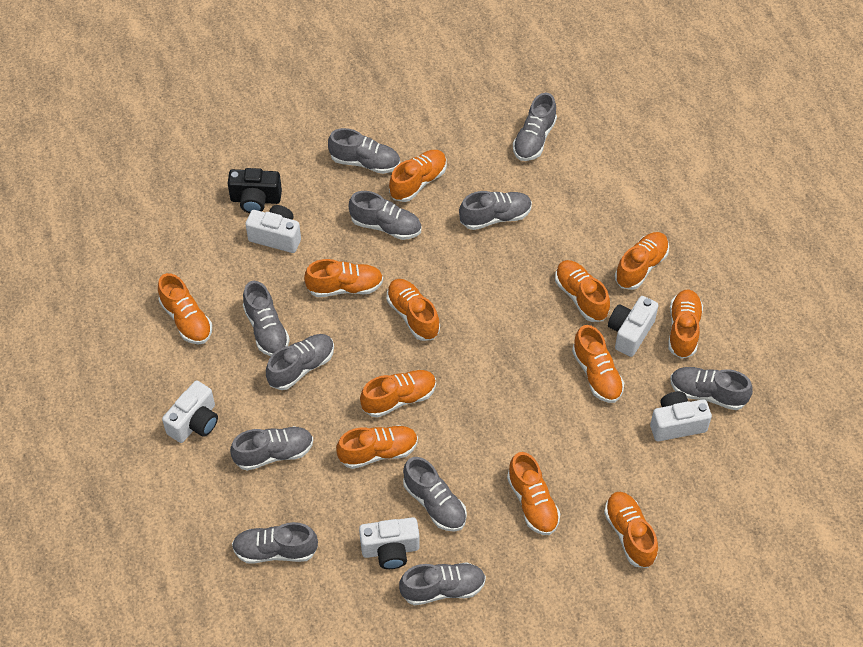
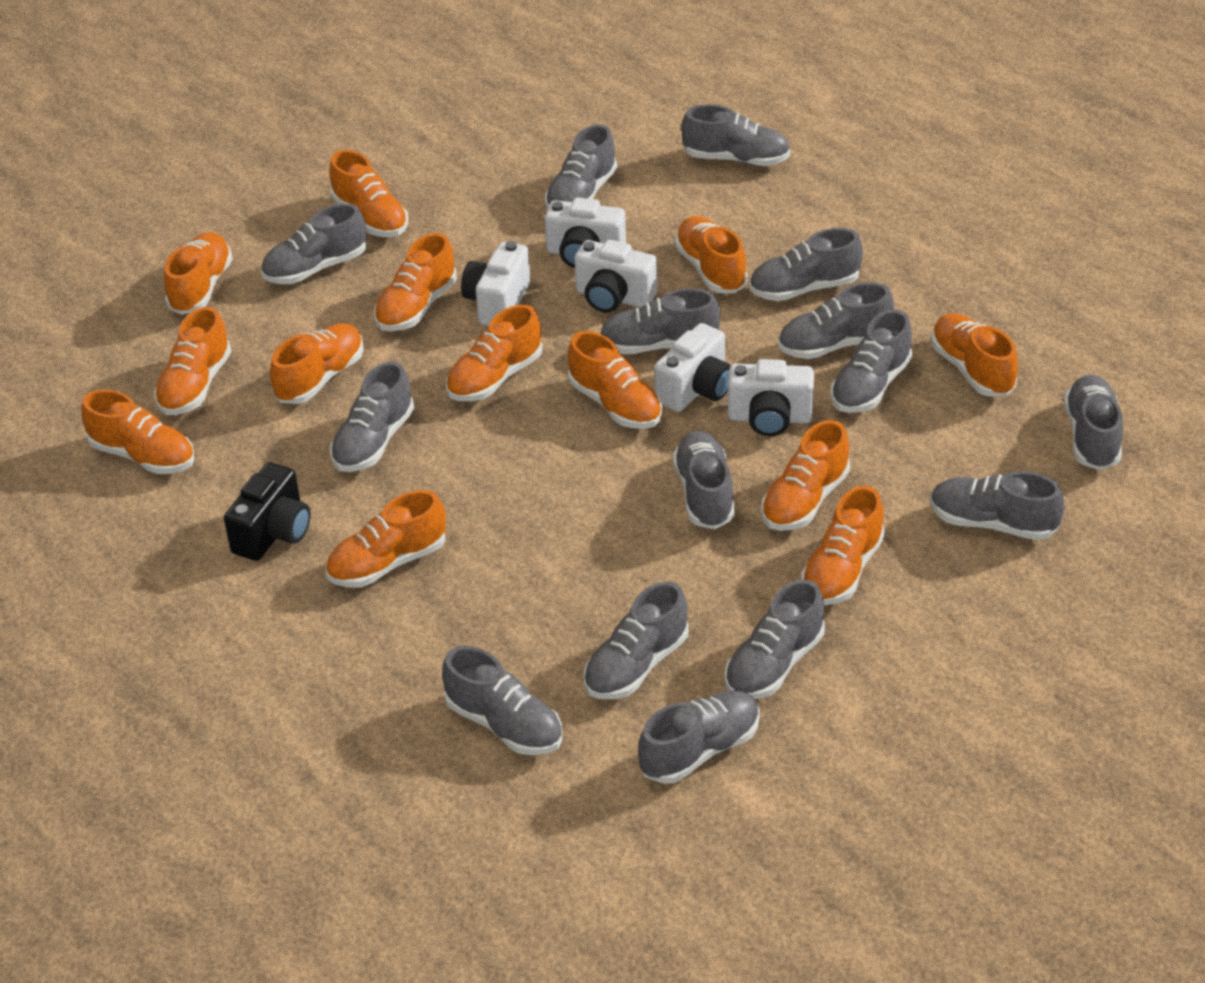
grey shoe: 11 -> 15
orange shoe: 12 -> 13

